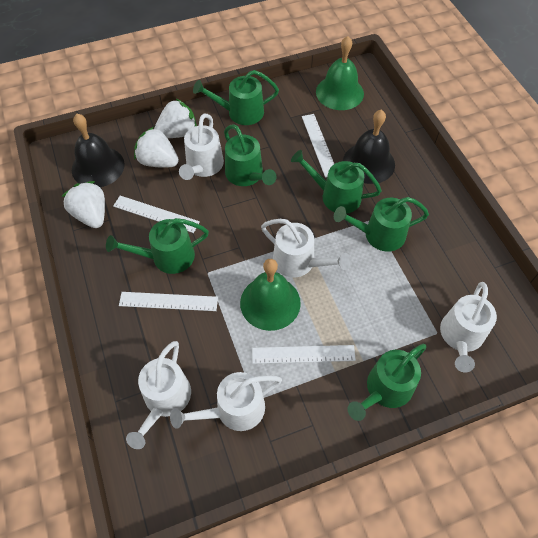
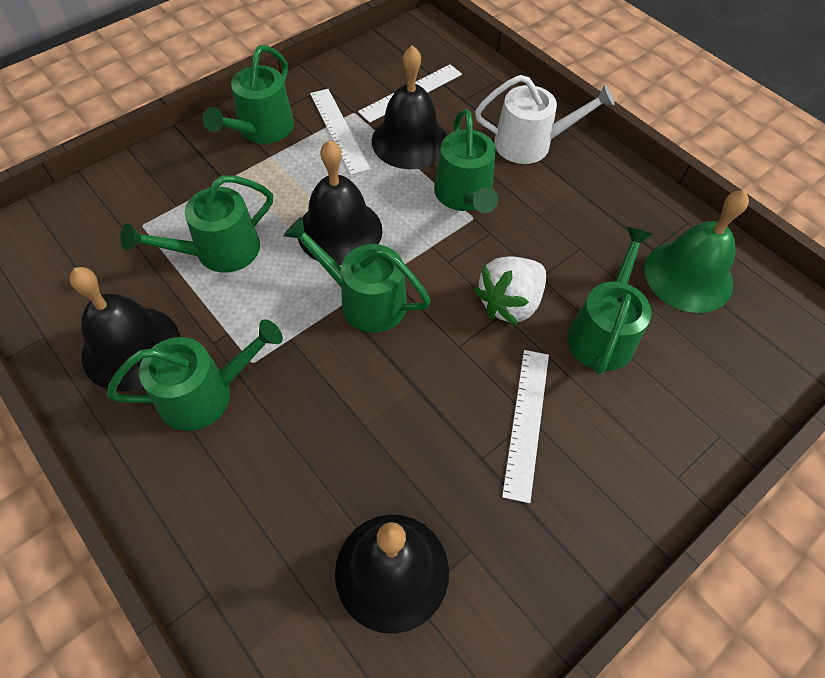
black bell: 2 -> 4
green bell: 2 -> 1
white ruler: 4 -> 3
white strawberry: 3 -> 1
white watering can: 5 -> 1

